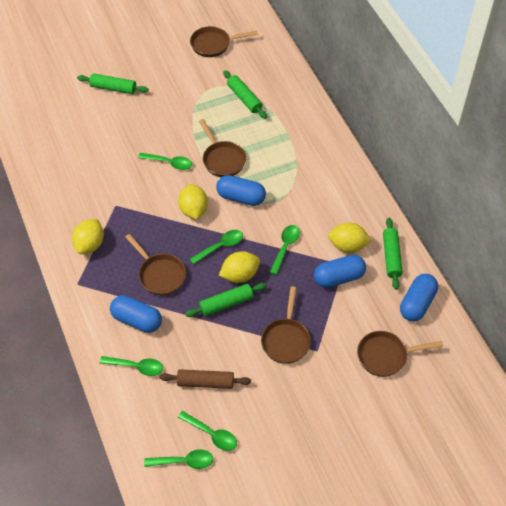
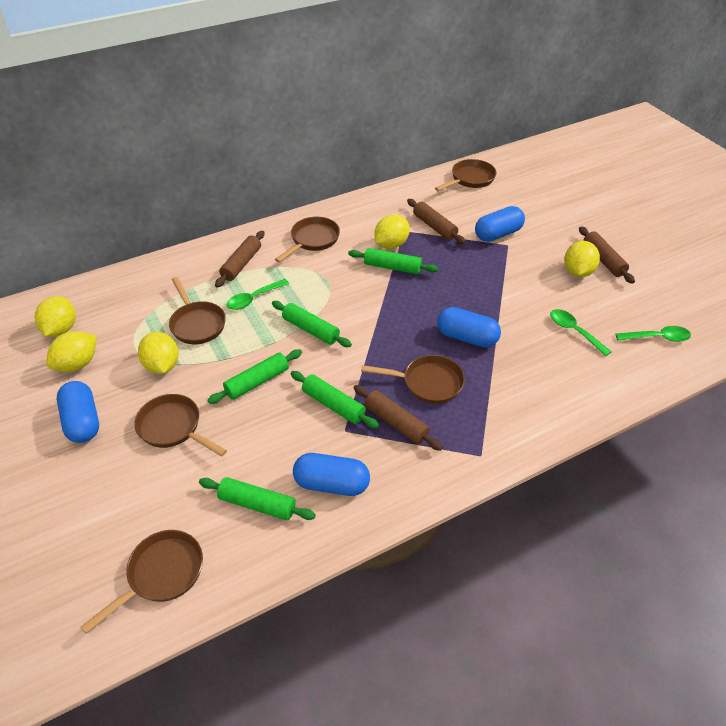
brown pan: 5 -> 6
brown rolling pin: 1 -> 4
green rolling pin: 4 -> 5
green spoon: 6 -> 3
yellow lemon: 4 -> 5

